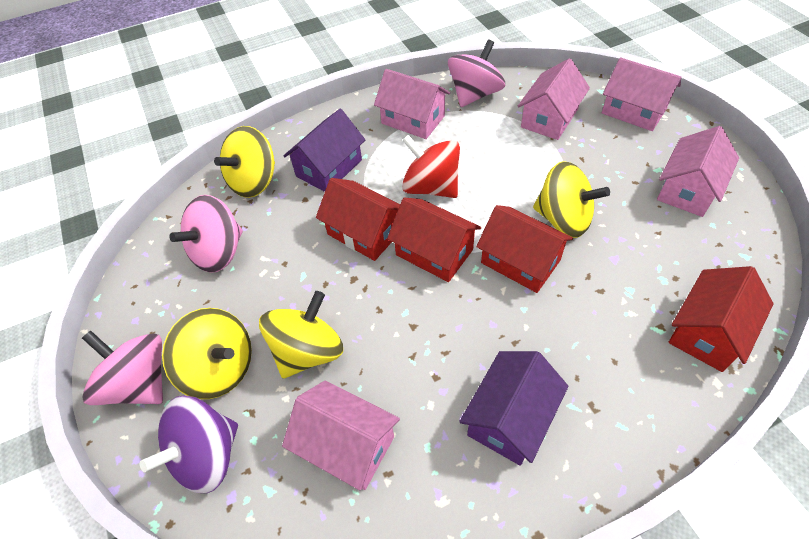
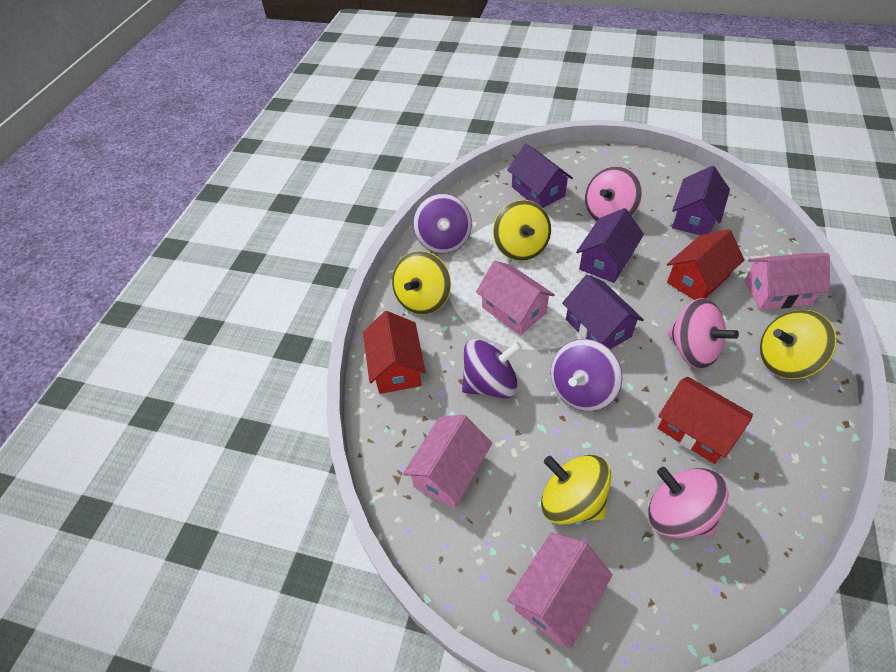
pink house: 5 -> 4
purple house: 2 -> 4
purple spinning top: 1 -> 3
red house: 4 -> 3
red spinning top: 1 -> 0

